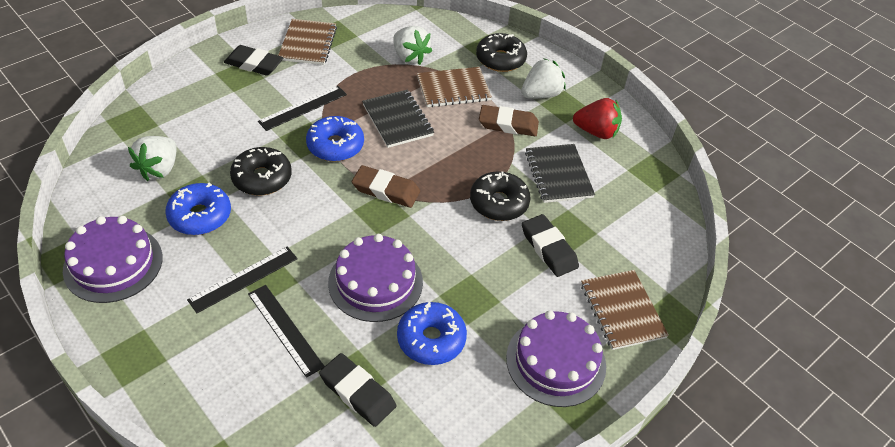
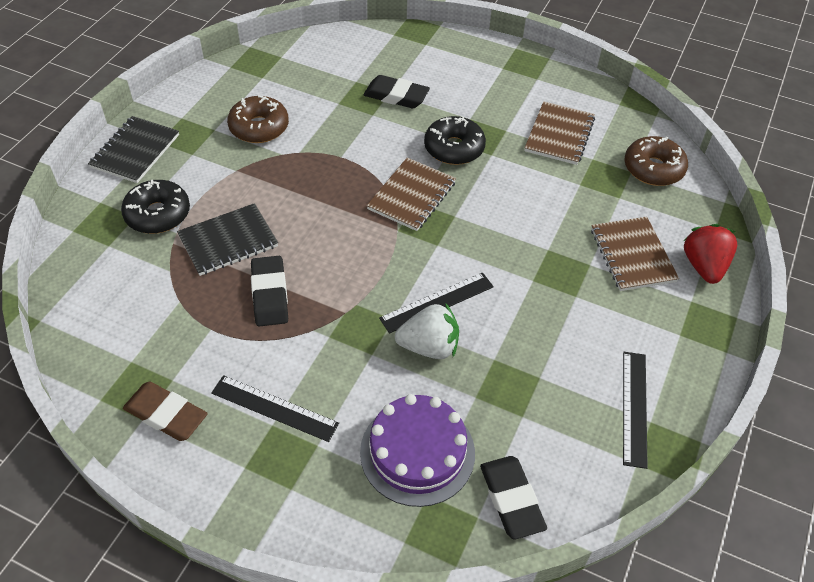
black donut: 3 -> 2
blue donut: 3 -> 0
brown donut: 0 -> 2
brown eraser: 2 -> 1
purple cake: 3 -> 1
white strawberry: 3 -> 1

